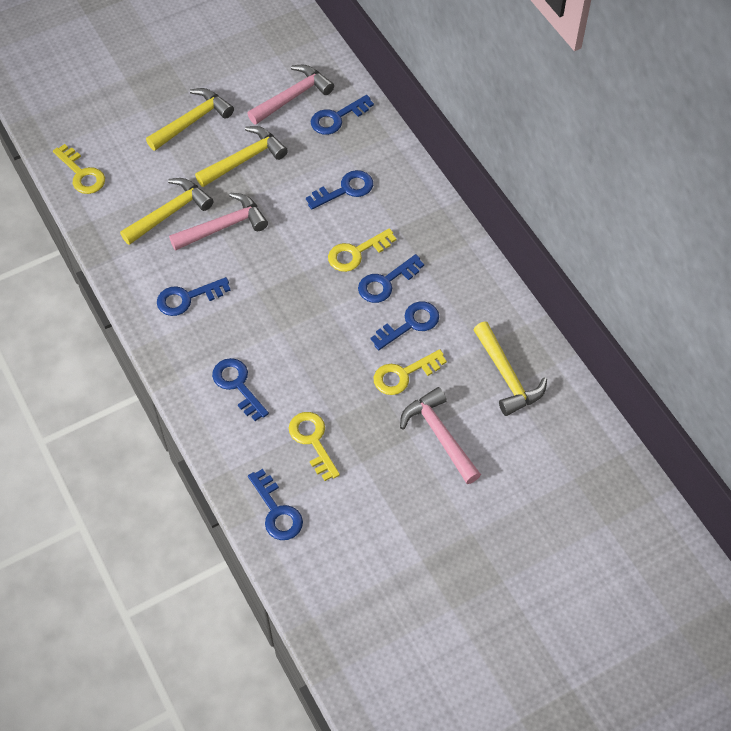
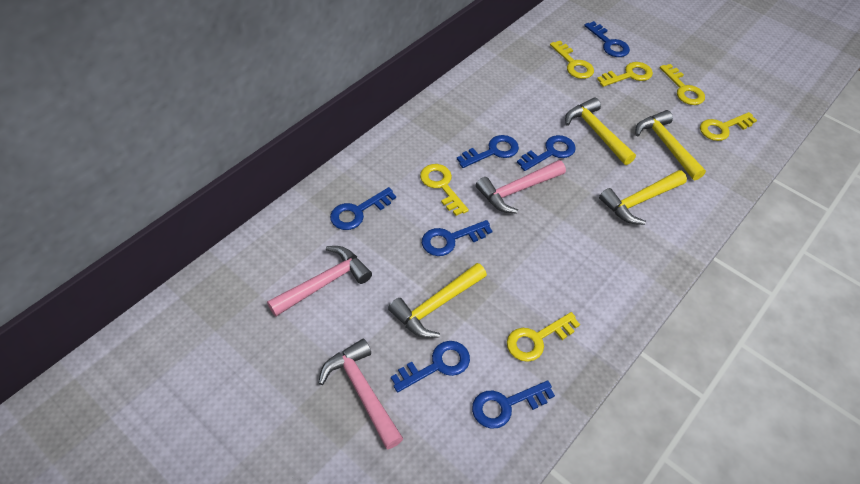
yellow key: 4 -> 6

